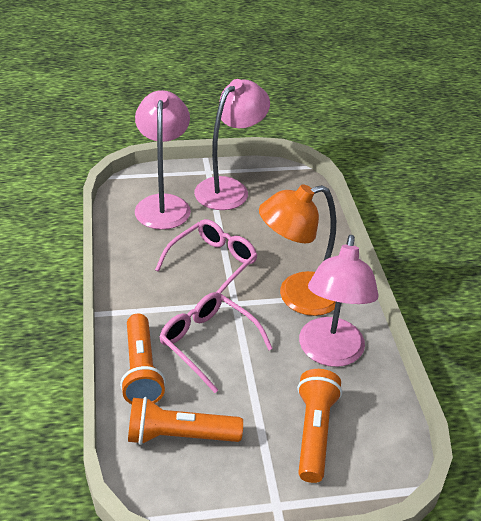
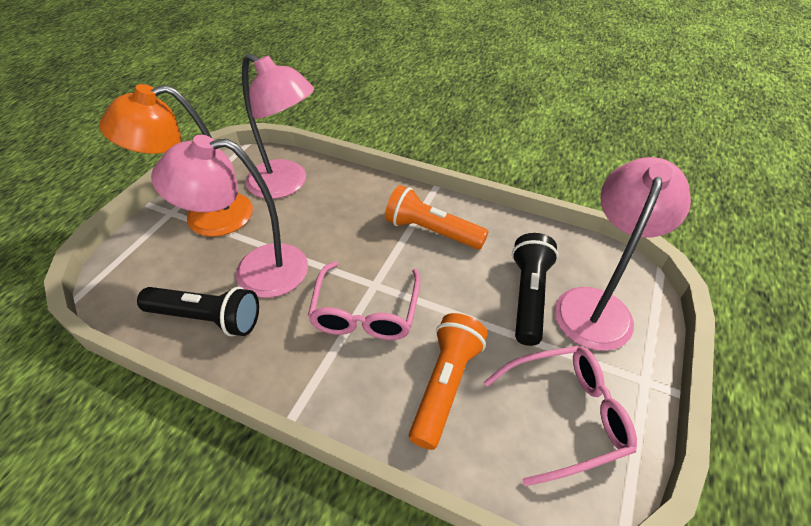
black flashlight: 0 -> 2
orange flashlight: 3 -> 2

